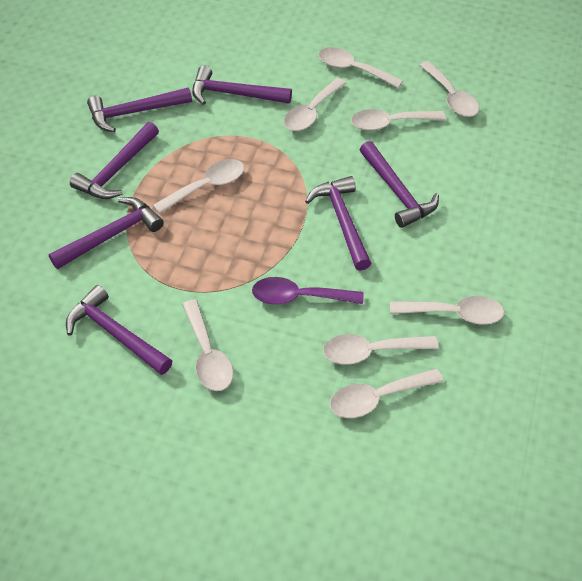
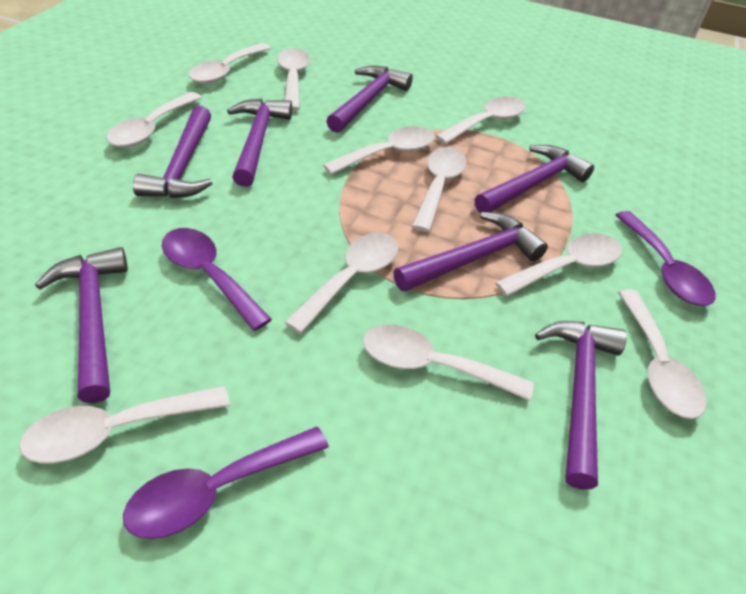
purple spoon: 1 -> 3
white spoon: 9 -> 11

